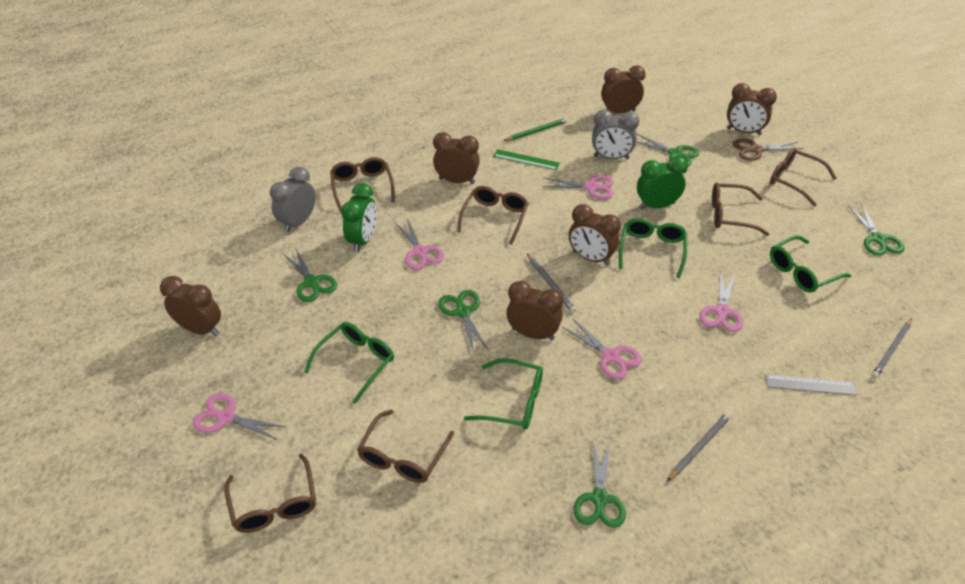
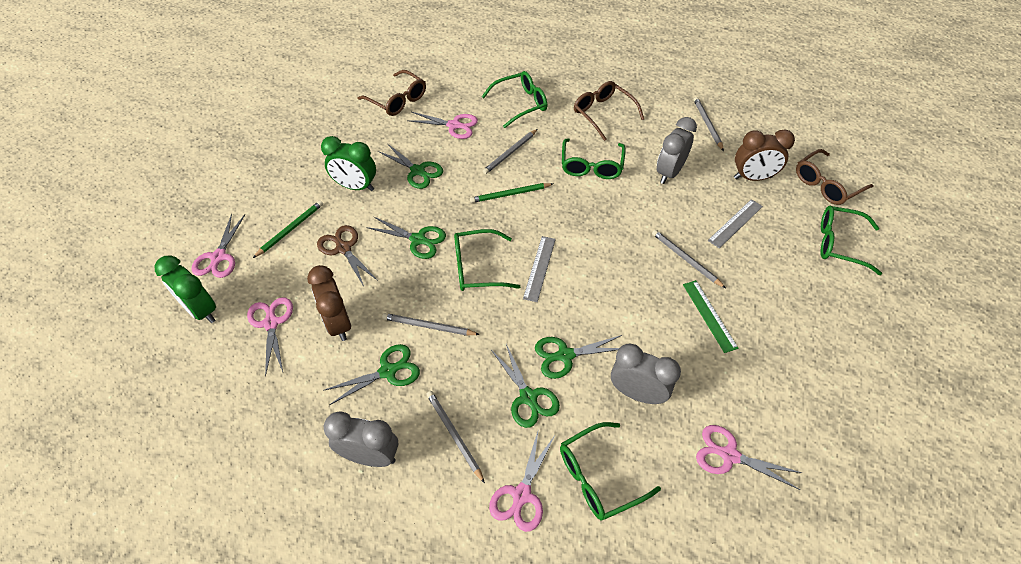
brown clock: 6 -> 2
brown glasses: 6 -> 3
green glasses: 4 -> 5
green pencil: 1 -> 2
grey clock: 2 -> 3
grey pencil: 3 -> 5
grey ruler: 1 -> 2

